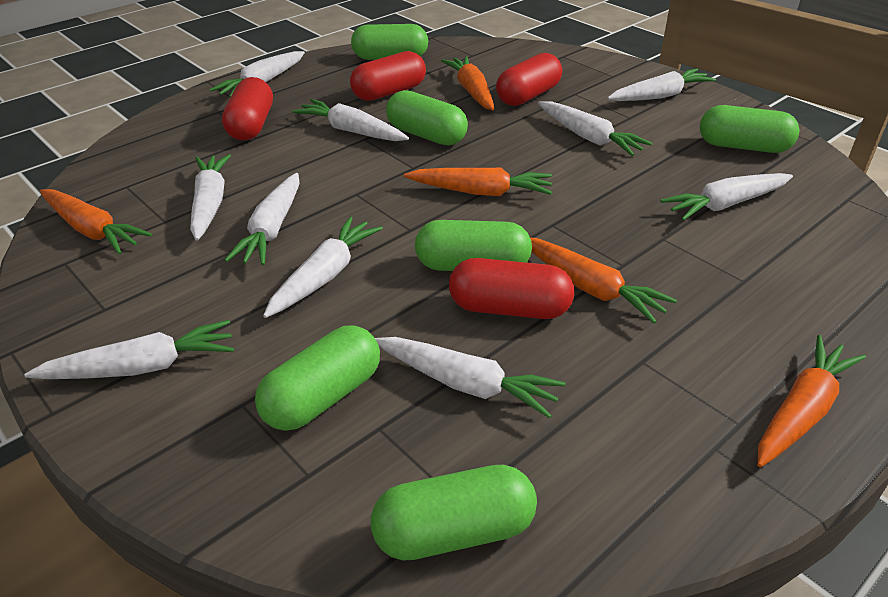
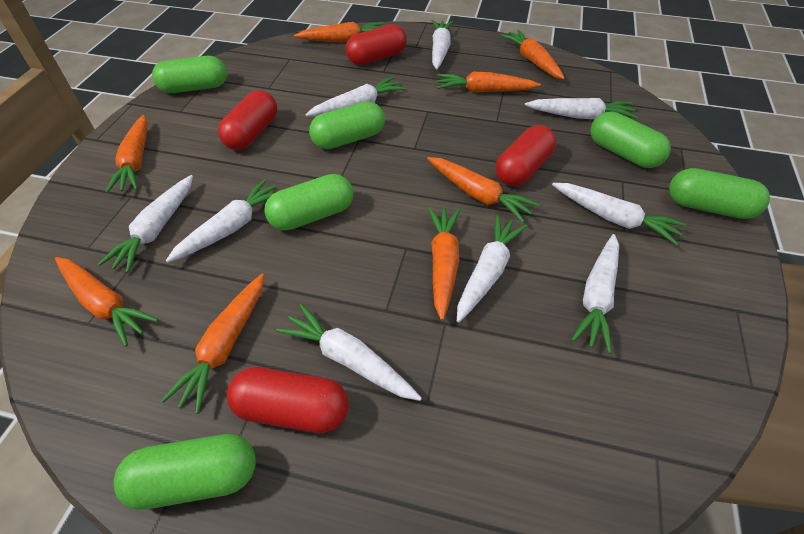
orange carrot: 5 -> 8
white carrot: 10 -> 9

